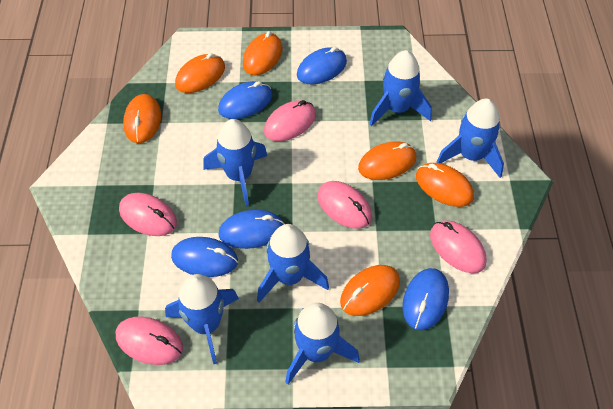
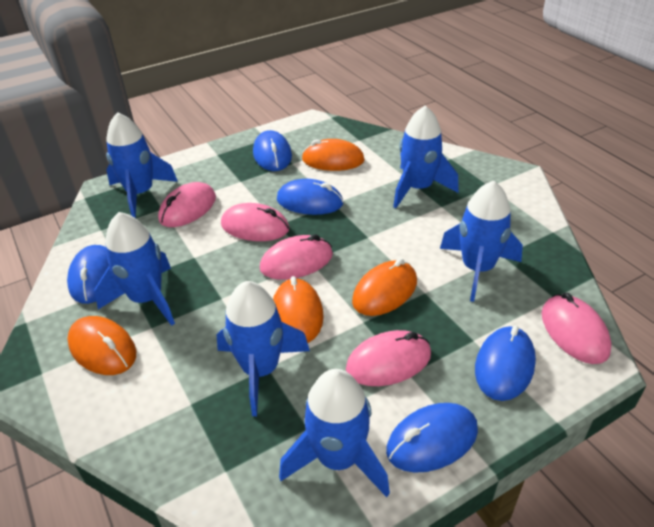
orange mouse: 6 -> 4

